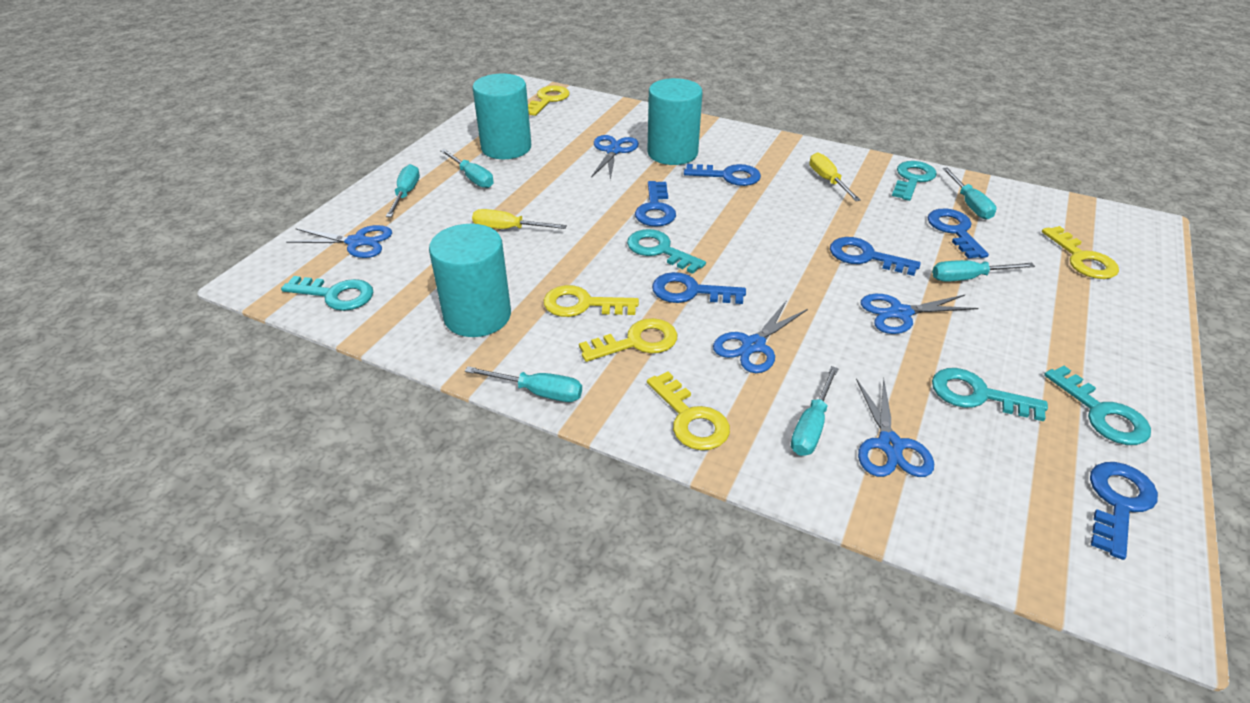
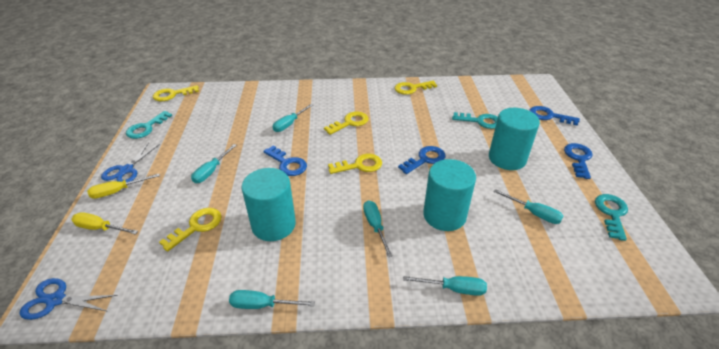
blue key: 6 -> 4
blue scissors: 5 -> 2
turquoise key: 5 -> 3

